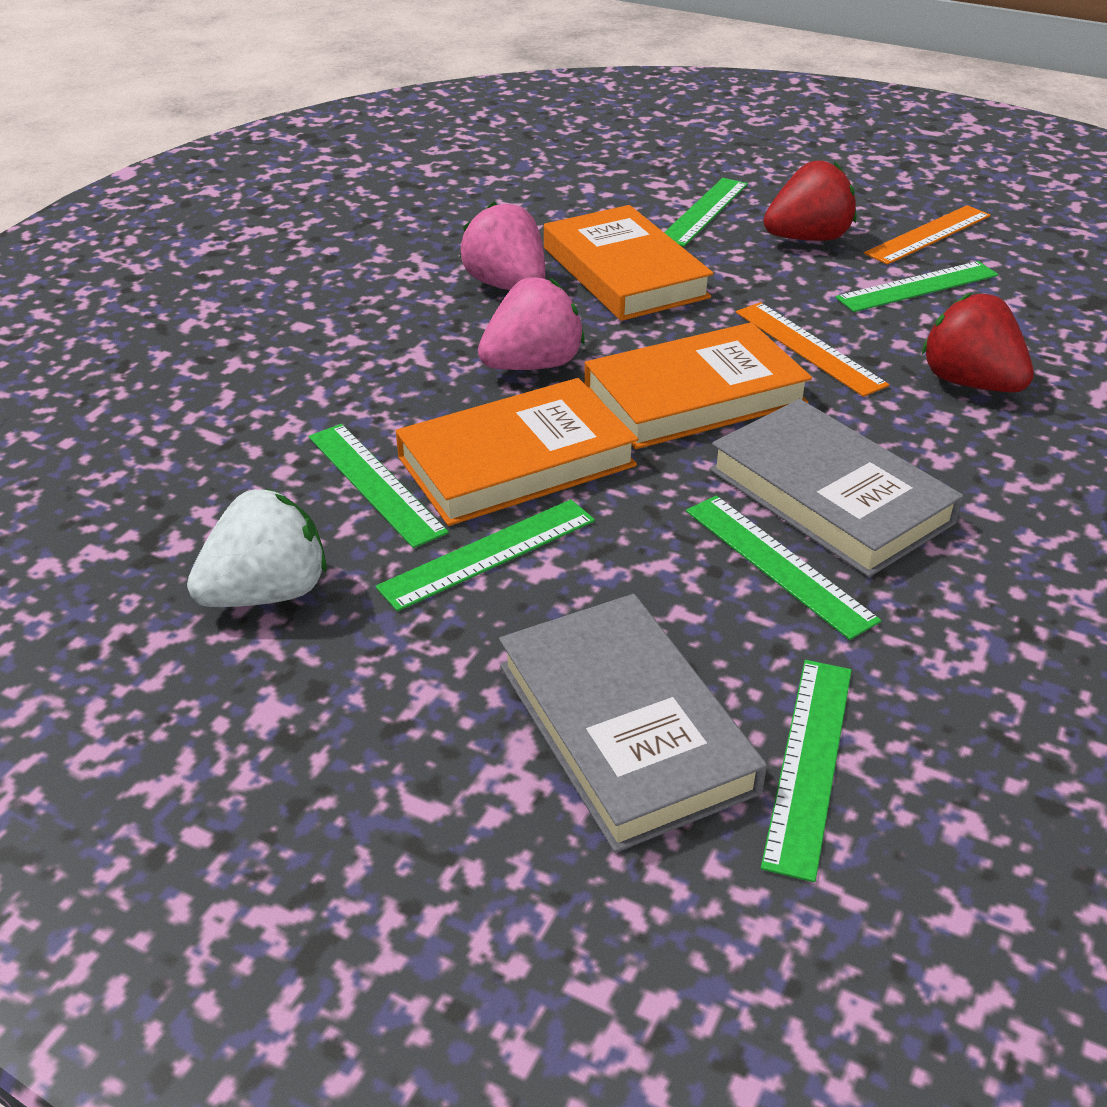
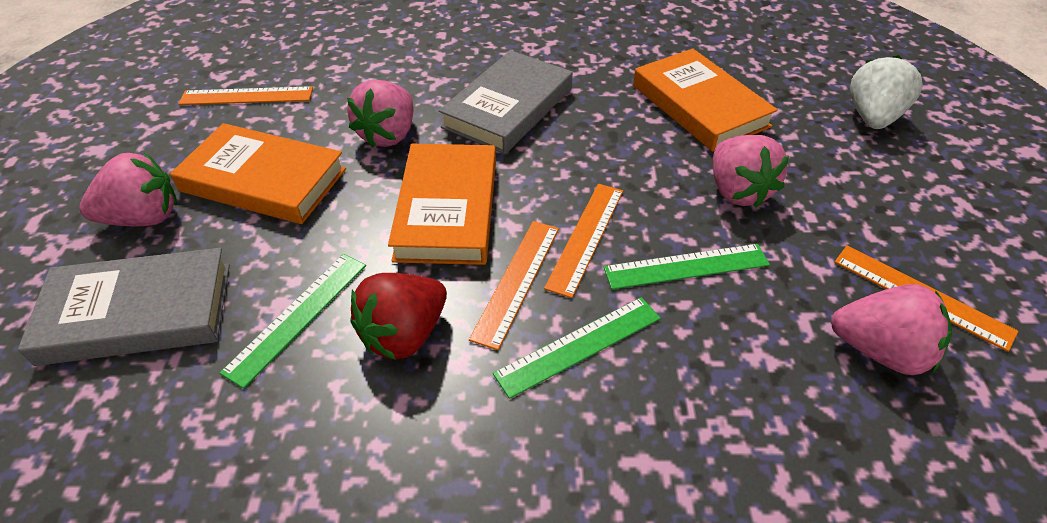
green ruler: 6 -> 3
orange ruler: 2 -> 4
pink strawberry: 2 -> 4
red strawberry: 2 -> 1

